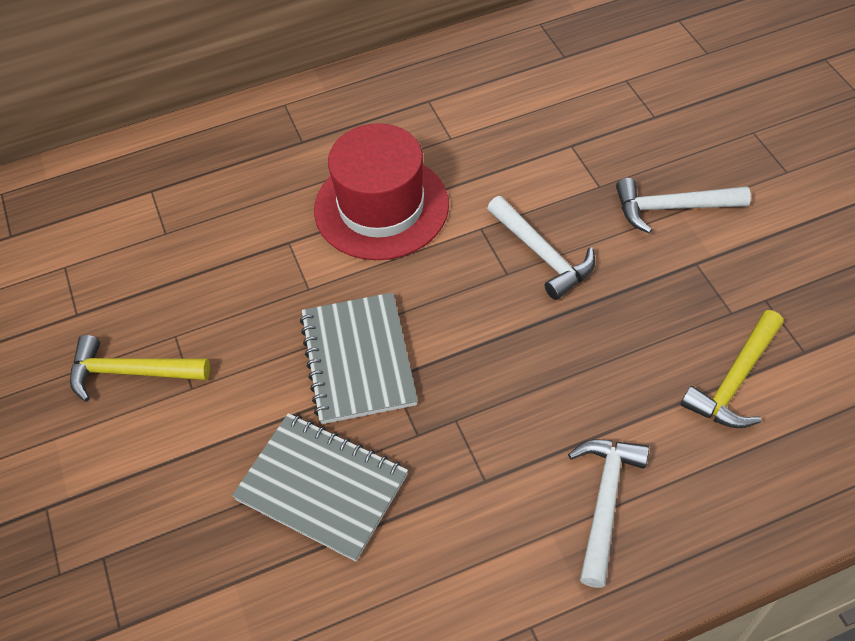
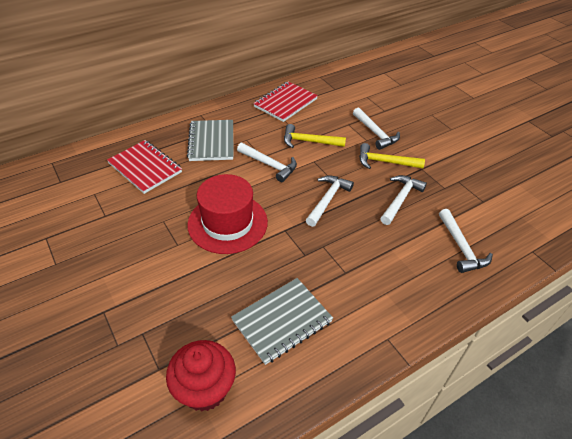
red cupcake: 0 -> 1
red notebook: 0 -> 2
white hammer: 3 -> 5

